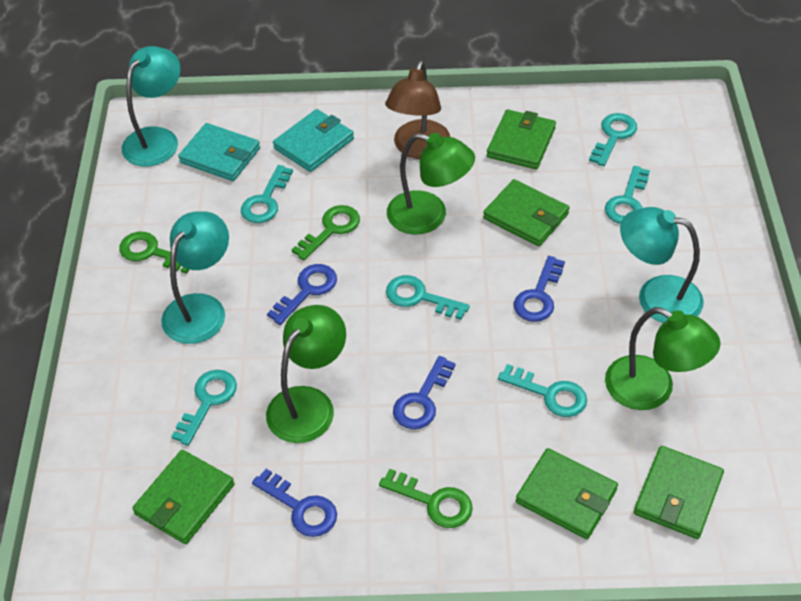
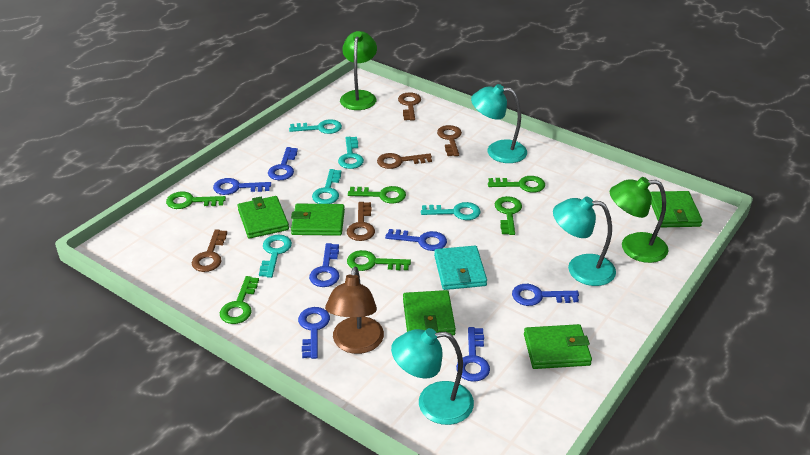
blue key: 4 -> 7
brown key: 0 -> 5
green key: 3 -> 6
green lamp: 3 -> 2
turquoise key: 6 -> 5
turquoise wallet: 2 -> 1

